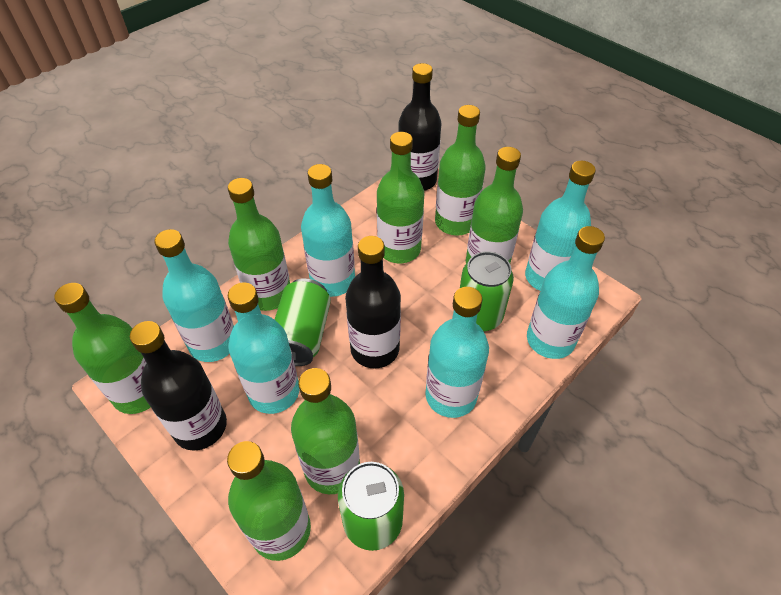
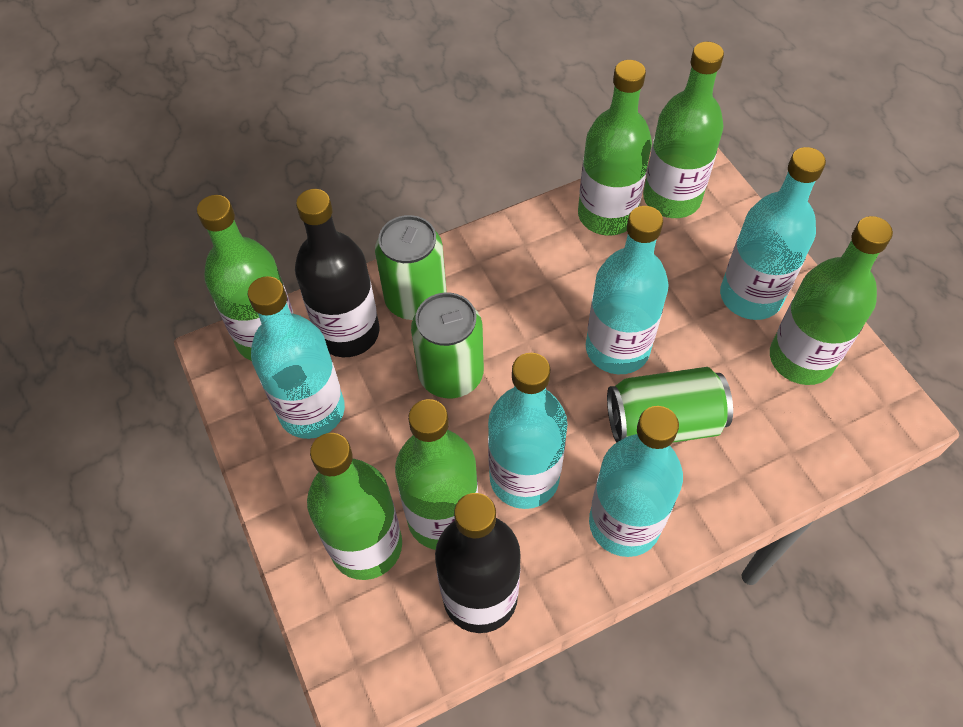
black bottle: 3 -> 2
green bottle: 7 -> 6
turquoise bottle: 6 -> 5

